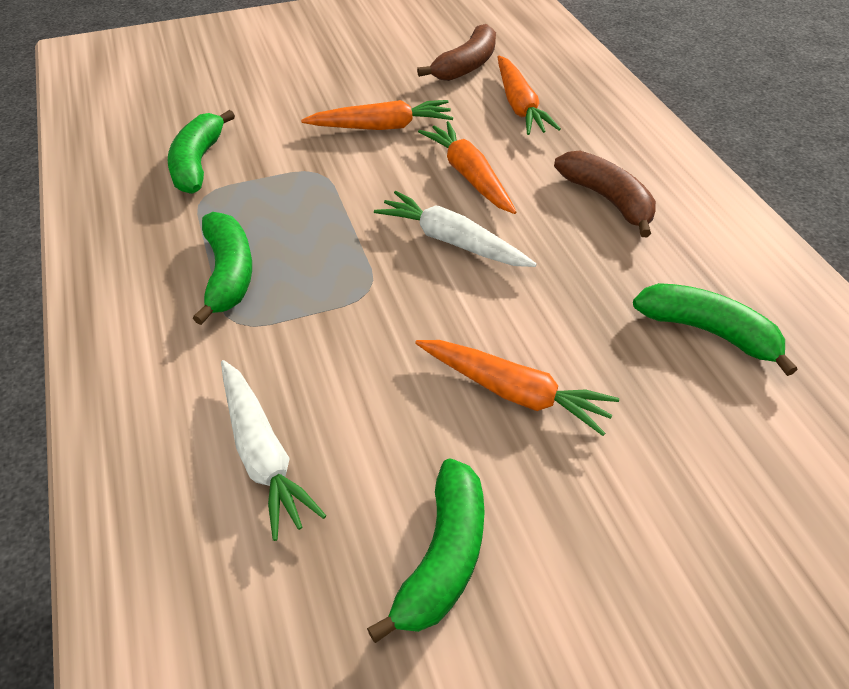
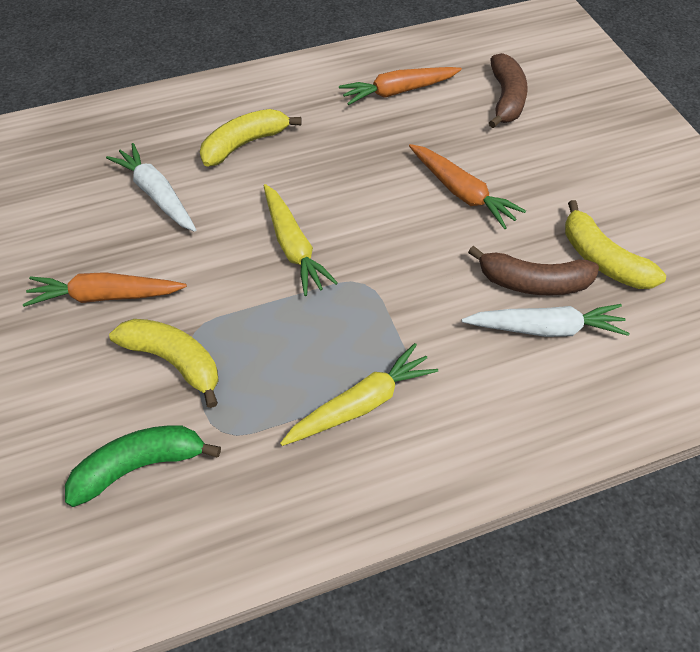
green banana: 4 -> 1
orange carrot: 4 -> 3
yellow banana: 0 -> 3
yellow carrot: 0 -> 2

